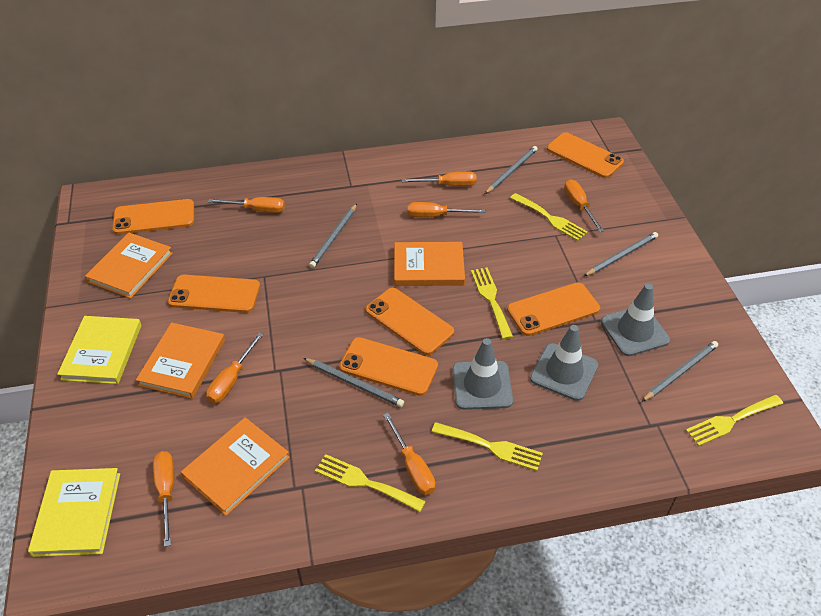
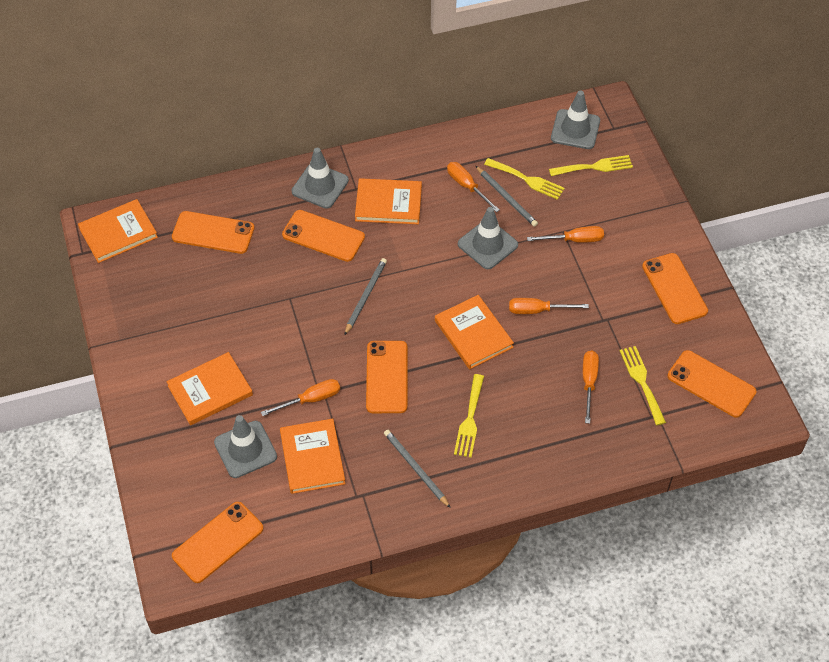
grey pencil: 5 -> 3
grey traffic cone: 3 -> 4
orange book: 4 -> 5
orange screwdriver: 7 -> 5
yellow book: 2 -> 0
yellow fork: 5 -> 4

